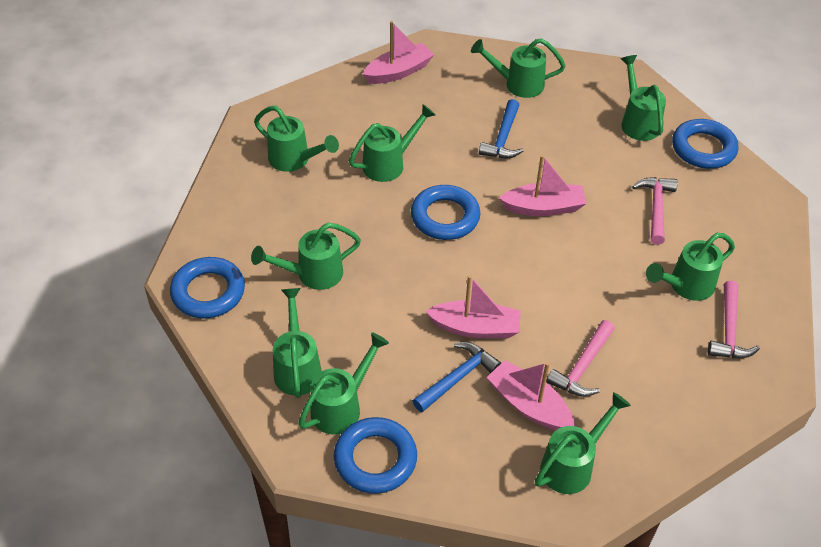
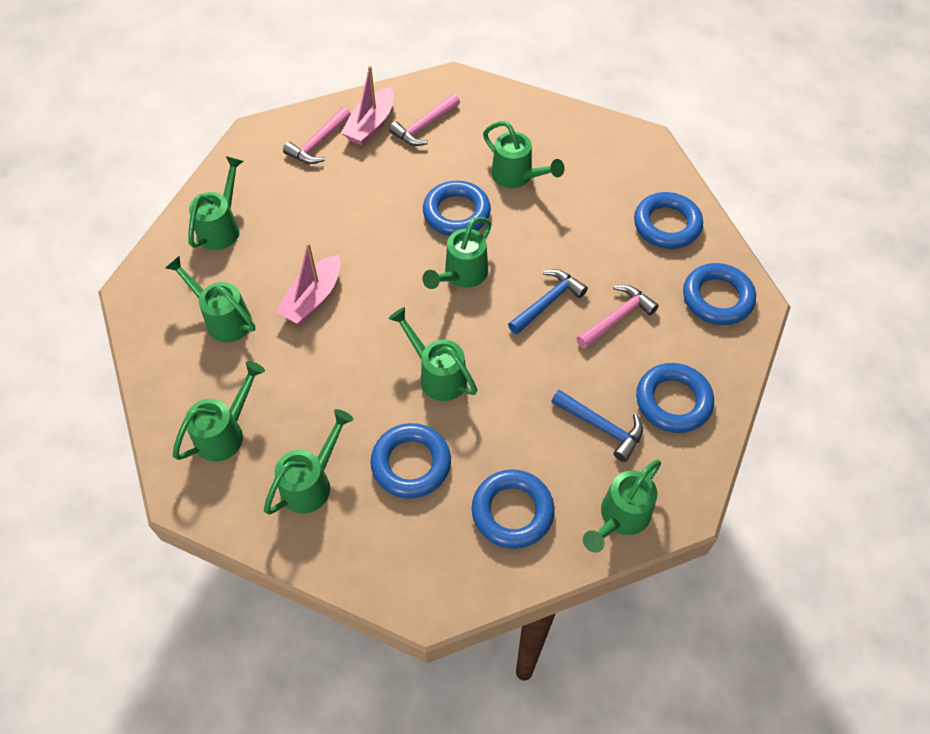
blue ring: 4 -> 6
green watering can: 9 -> 8
pink boat: 4 -> 2

